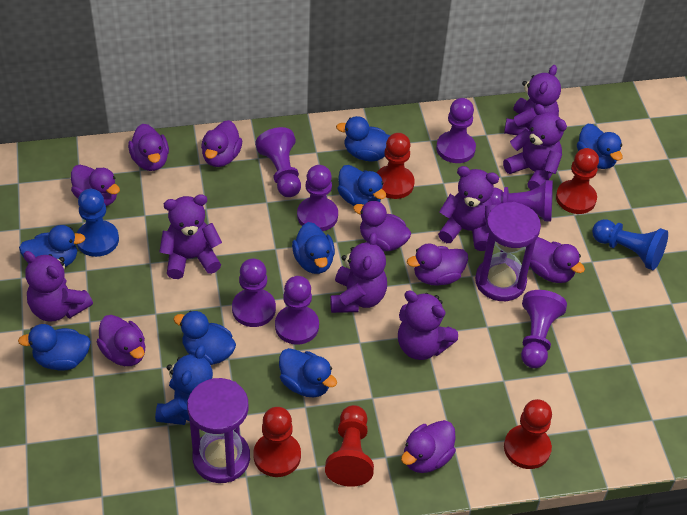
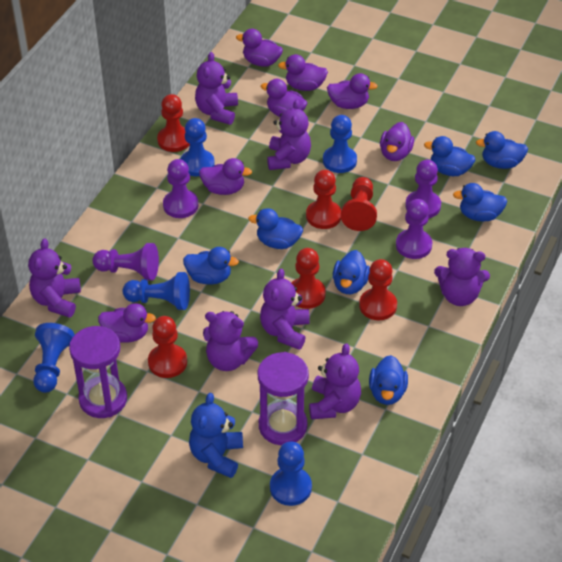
blue duck: 8 -> 7
blue pawn: 2 -> 5
purple duck: 8 -> 7
purple pawn: 7 -> 4
red pawn: 5 -> 6

